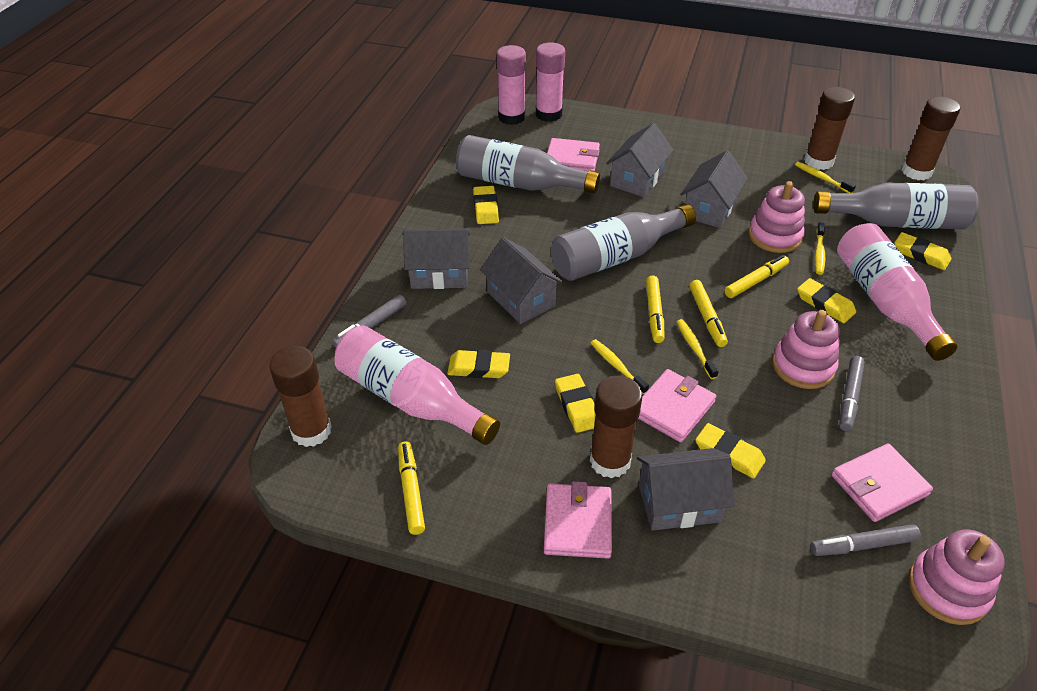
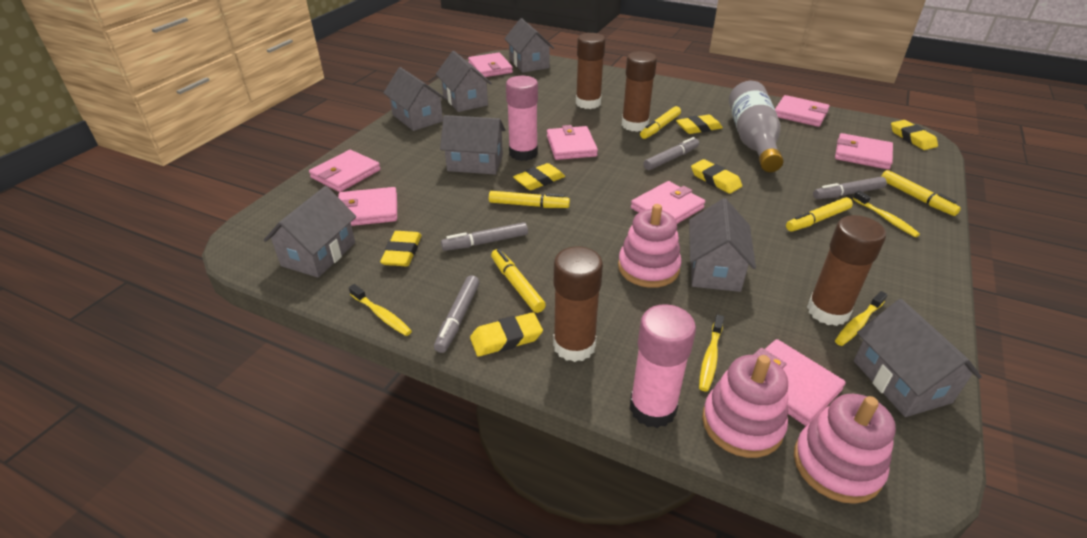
grey bottle: 3 -> 1
grey house: 5 -> 7
grey marker: 3 -> 4
pink bottle: 2 -> 0
pink wallet: 4 -> 8
yellow marker: 4 -> 5

